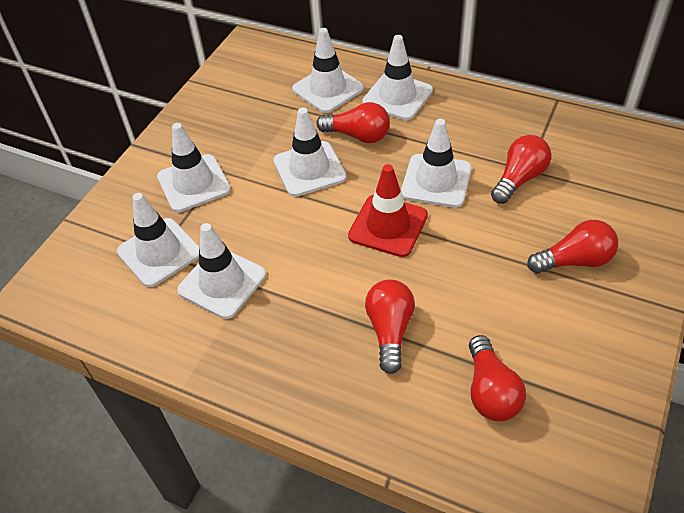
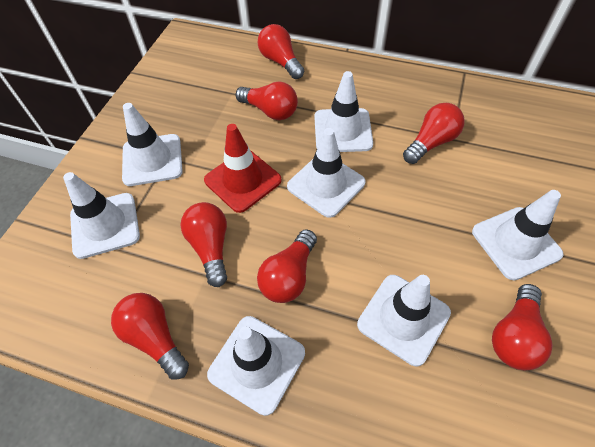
red light bulb: 5 -> 7

